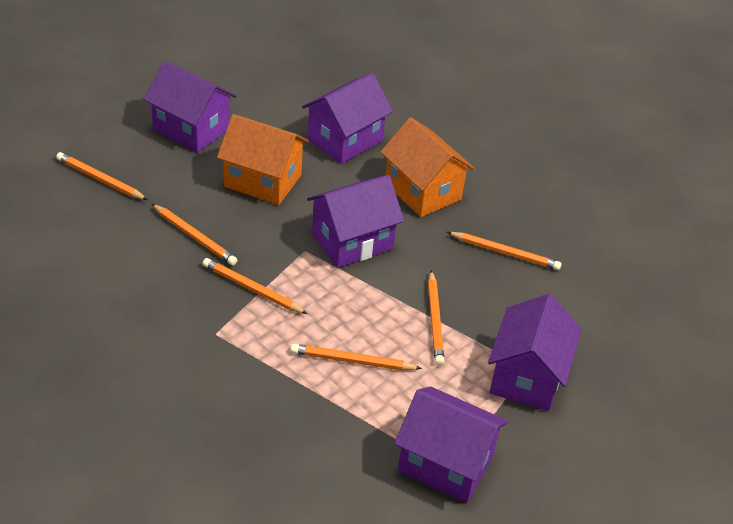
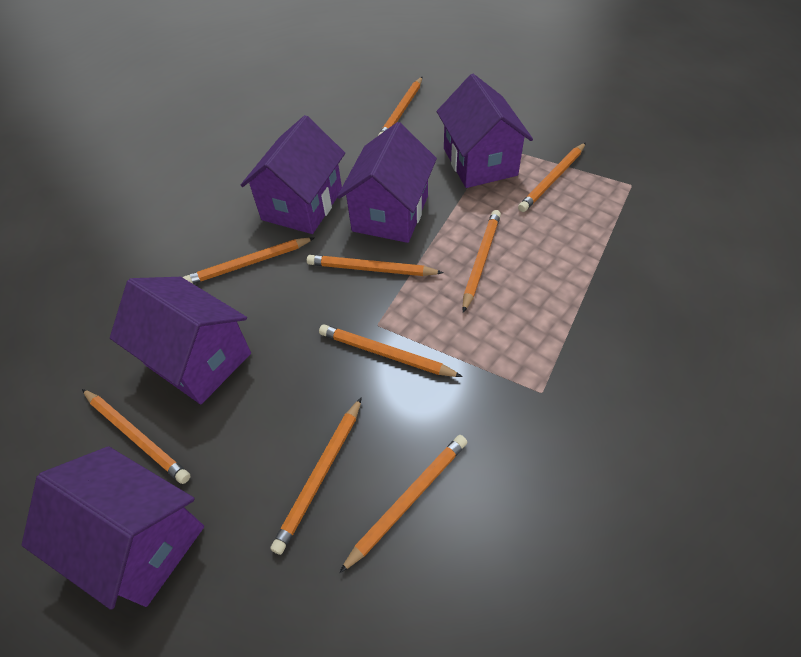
orange house: 2 -> 0
orange pencil: 6 -> 9

